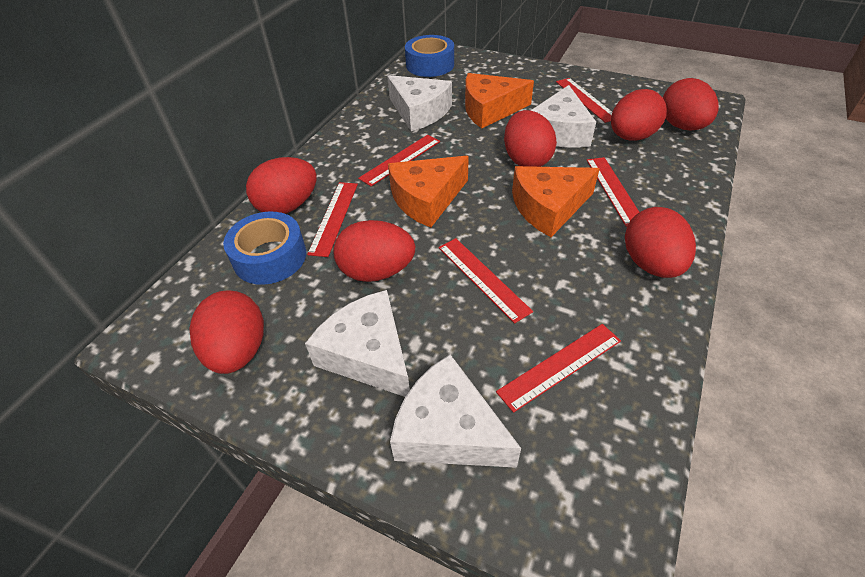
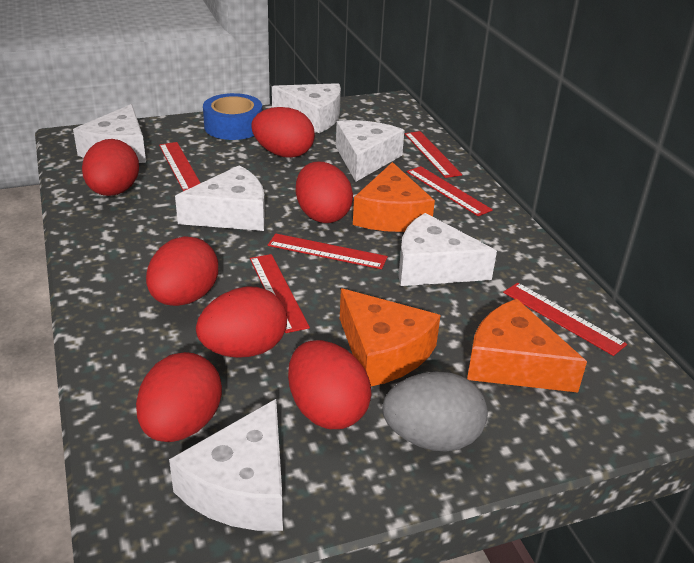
blue tape: 2 -> 1
grey egg: 0 -> 1
white cheese: 4 -> 6

